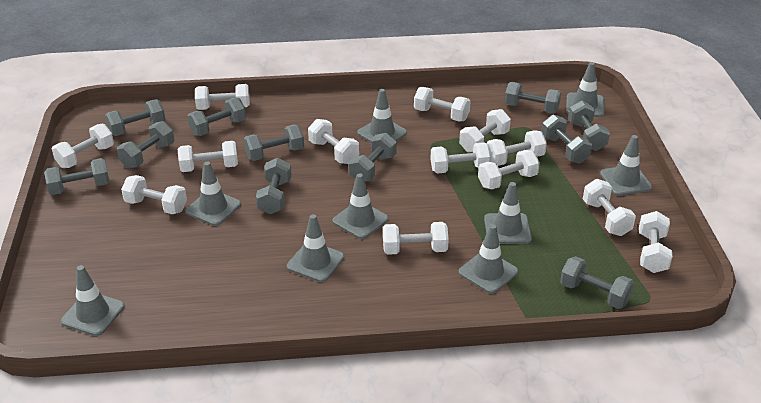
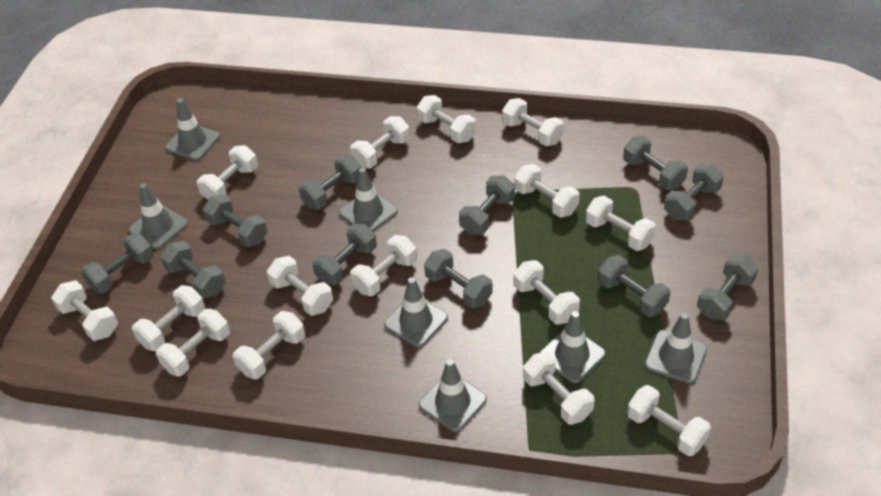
grey traffic cone: 9 -> 7
white dumbbell: 13 -> 15

